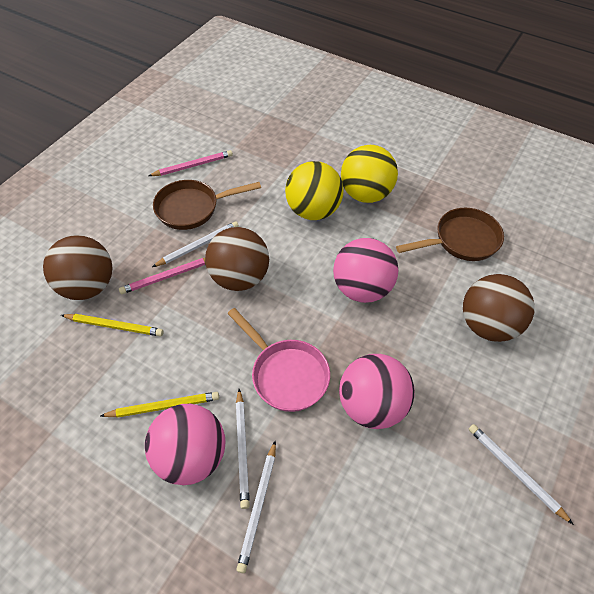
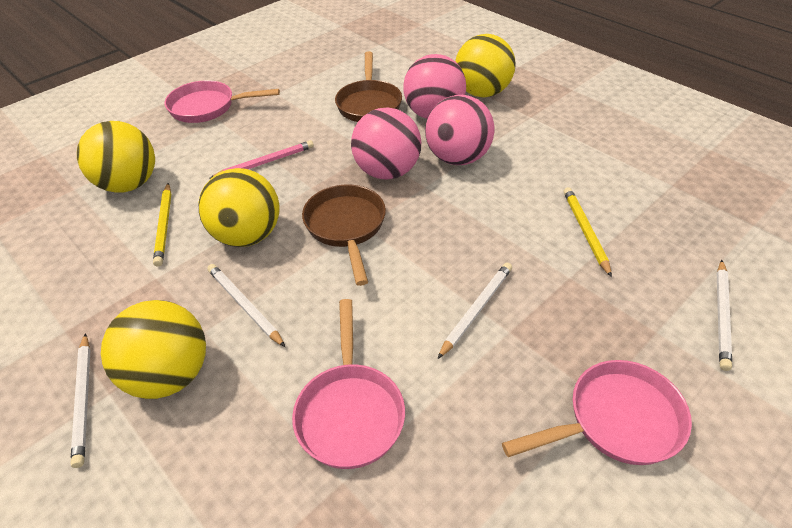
brown ball: 3 -> 0
pink pan: 1 -> 3
pink pencil: 2 -> 1
yellow ball: 2 -> 4

